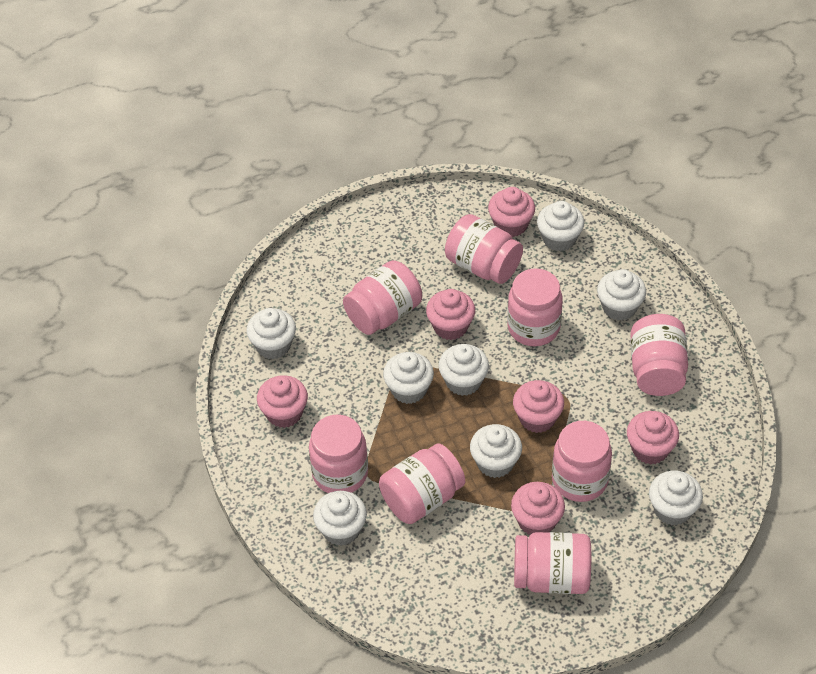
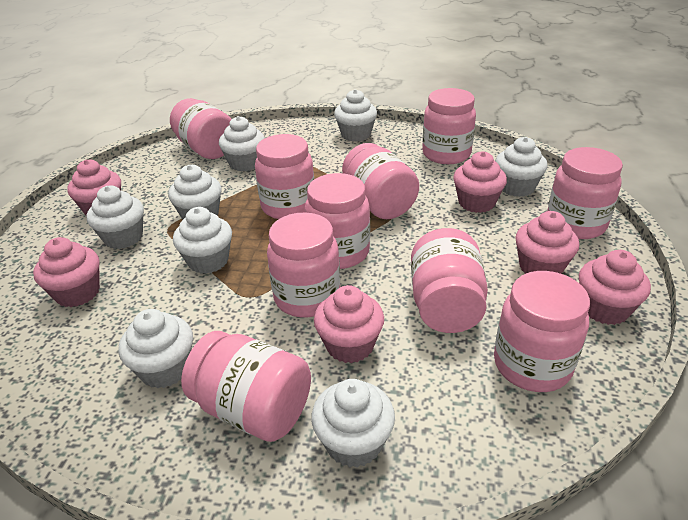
pink jar: 8 -> 10

